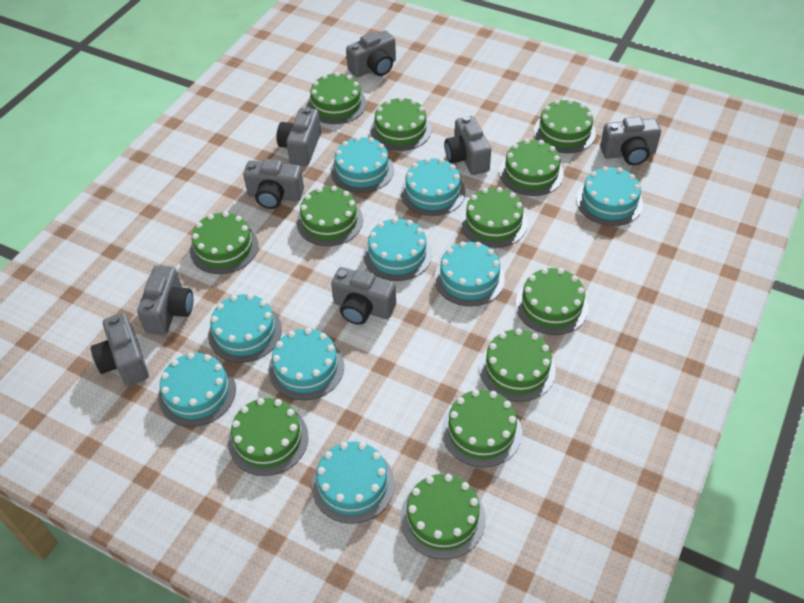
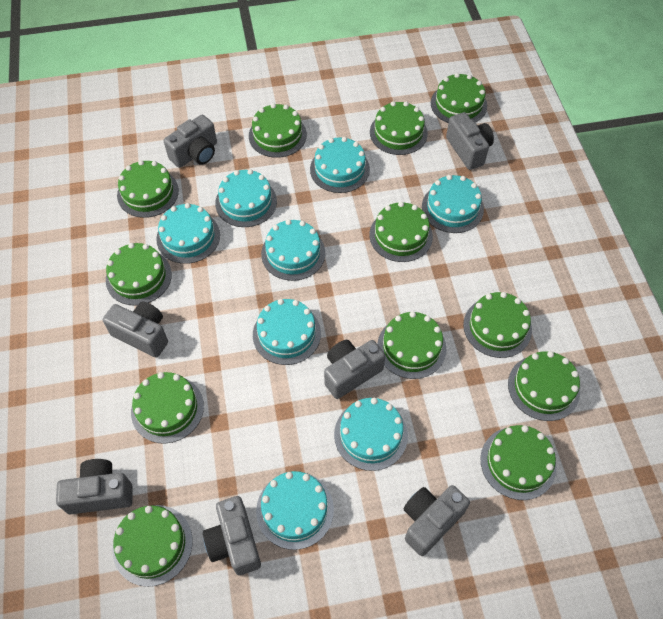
grey camera: 8 -> 7
turquoise cake: 9 -> 8

